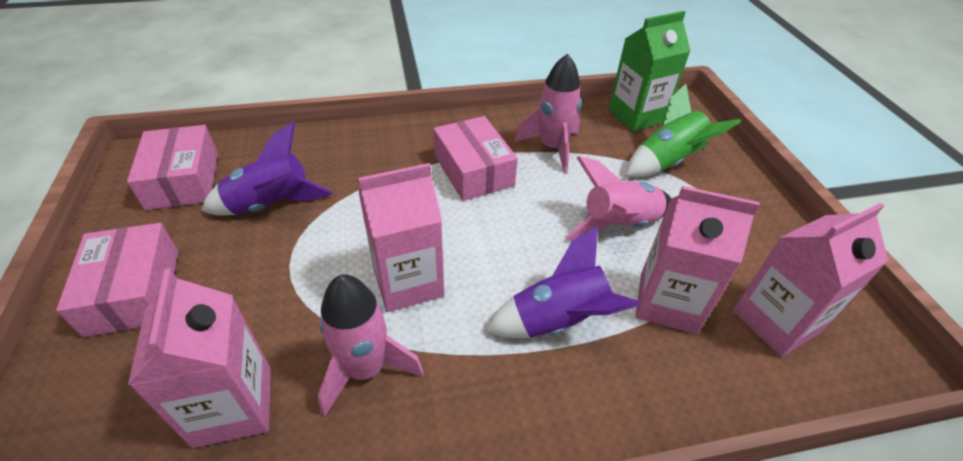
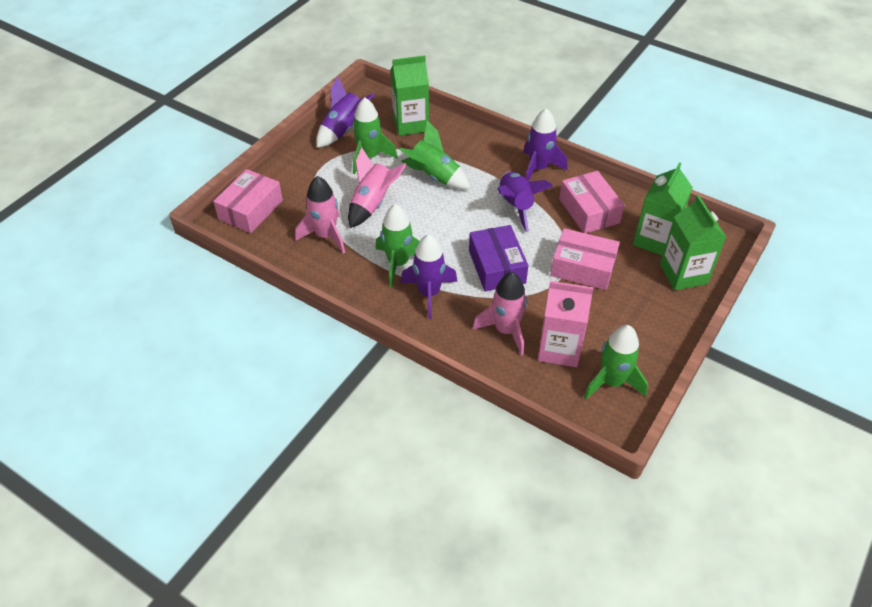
green carton: 1 -> 3
green rocket: 1 -> 4
pink carton: 4 -> 1
purple box: 0 -> 1
purple rocket: 2 -> 4

